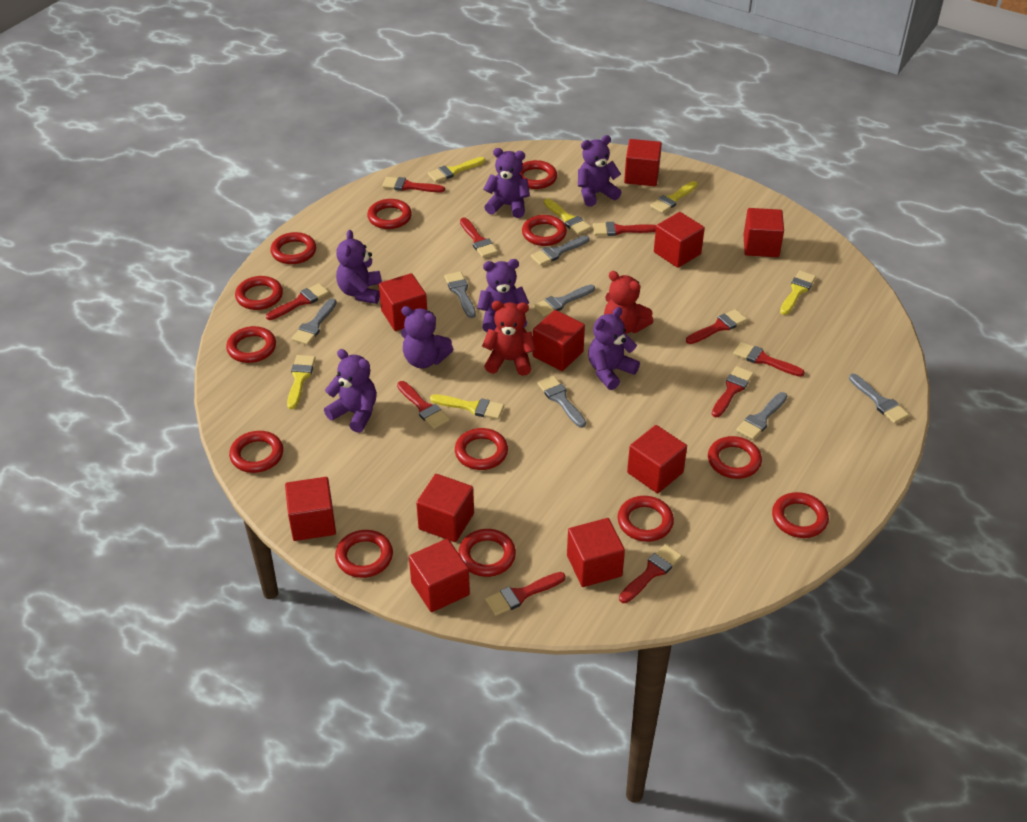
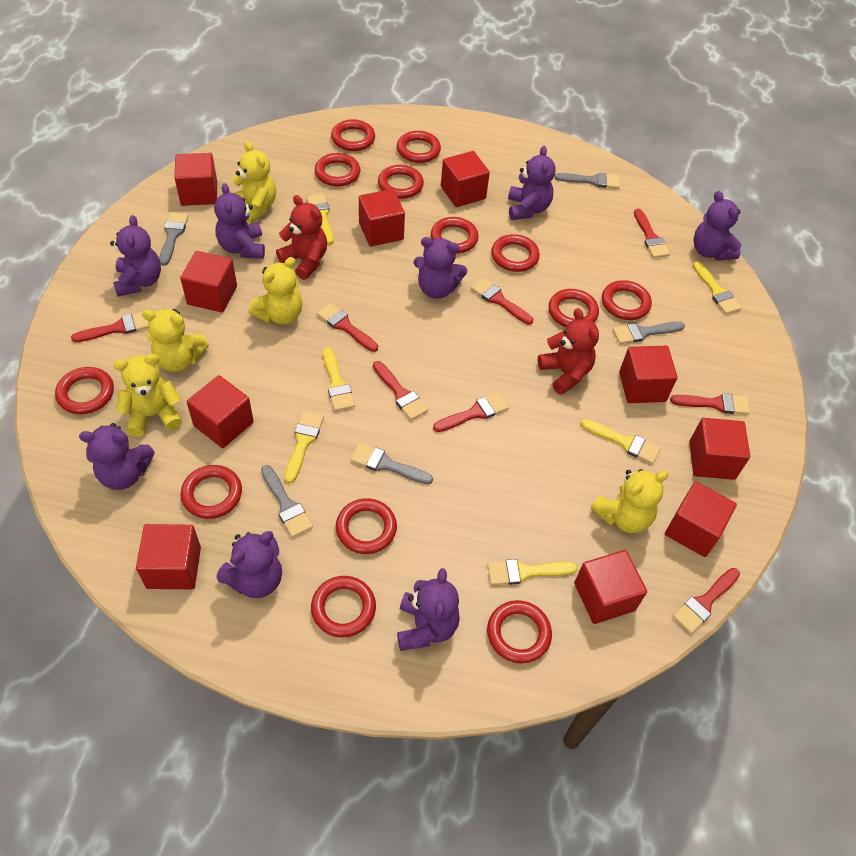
grey brush: 7 -> 5
purple teddy bear: 7 -> 8
red brush: 10 -> 8
yellow teddy bear: 0 -> 5

